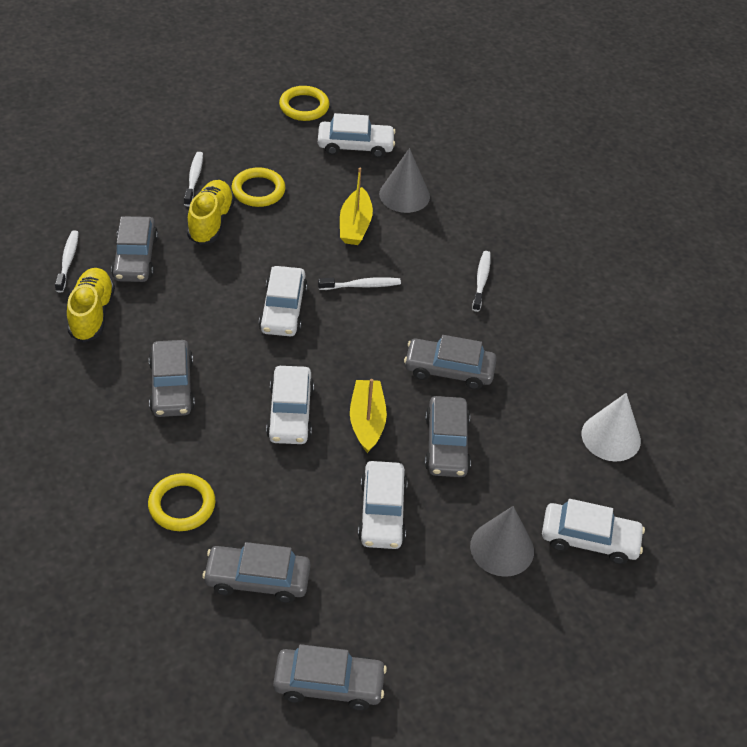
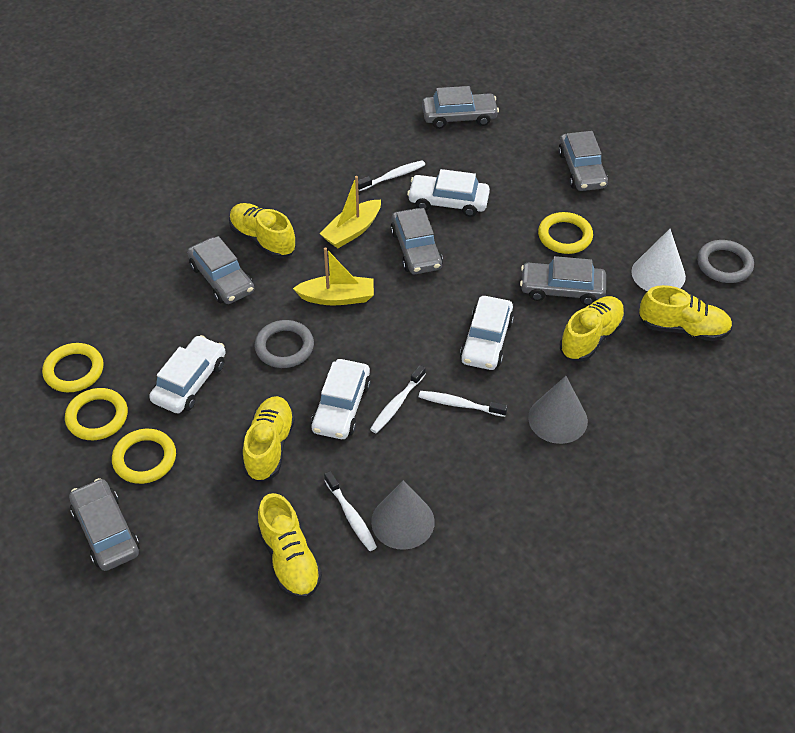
grey ring: 0 -> 2
white car: 5 -> 4
yellow ring: 3 -> 4
yellow shoe: 2 -> 5

